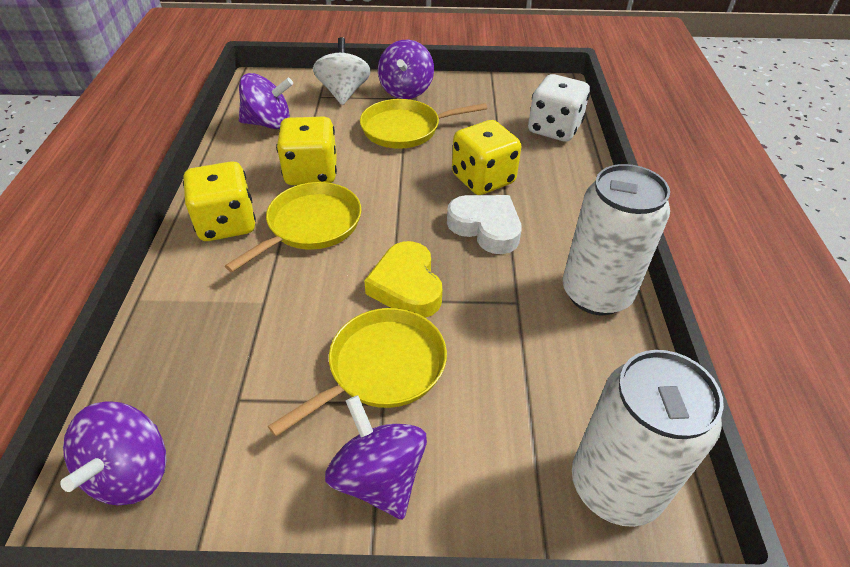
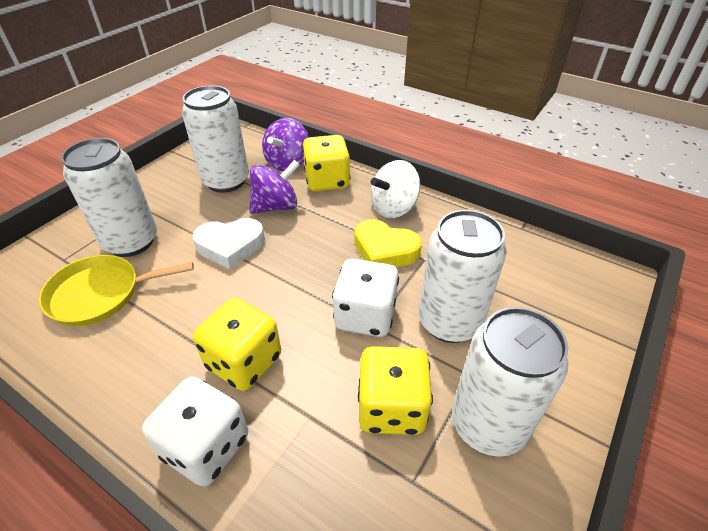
purple spinning top: 4 -> 2
white can: 2 -> 4
white dice: 1 -> 2
yellow pan: 3 -> 1

